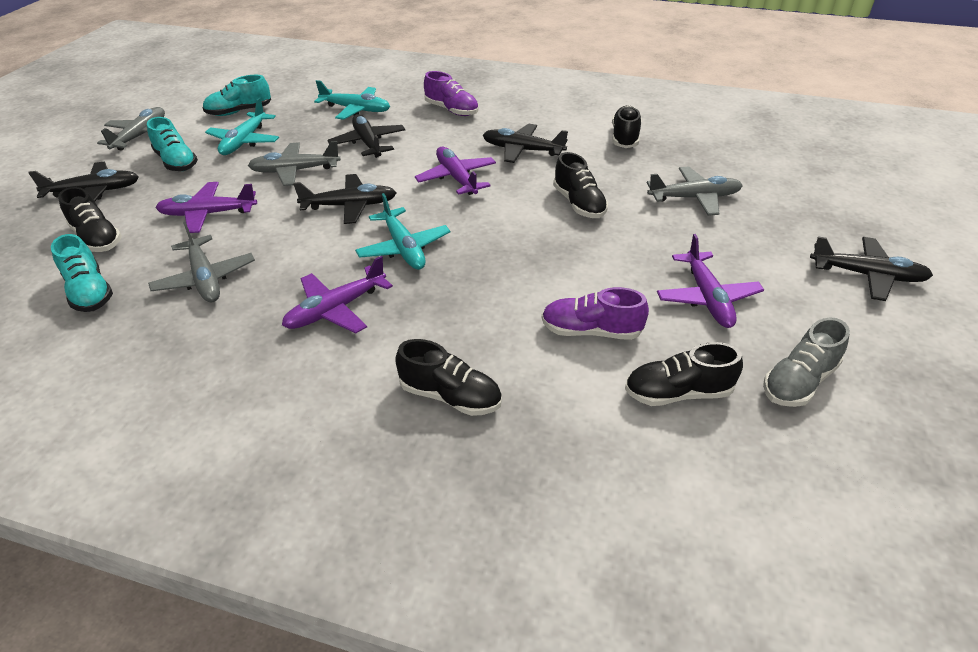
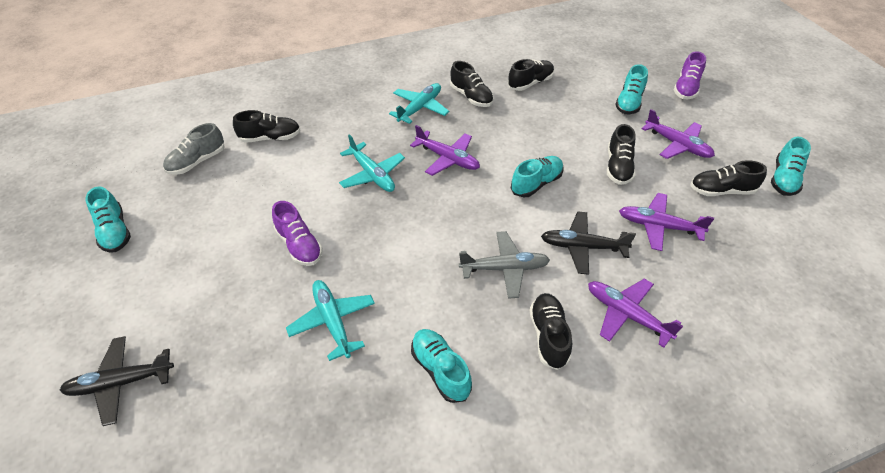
black plane: 5 -> 2
black shoe: 5 -> 6
grey plane: 4 -> 1
turquoise shoe: 3 -> 5

